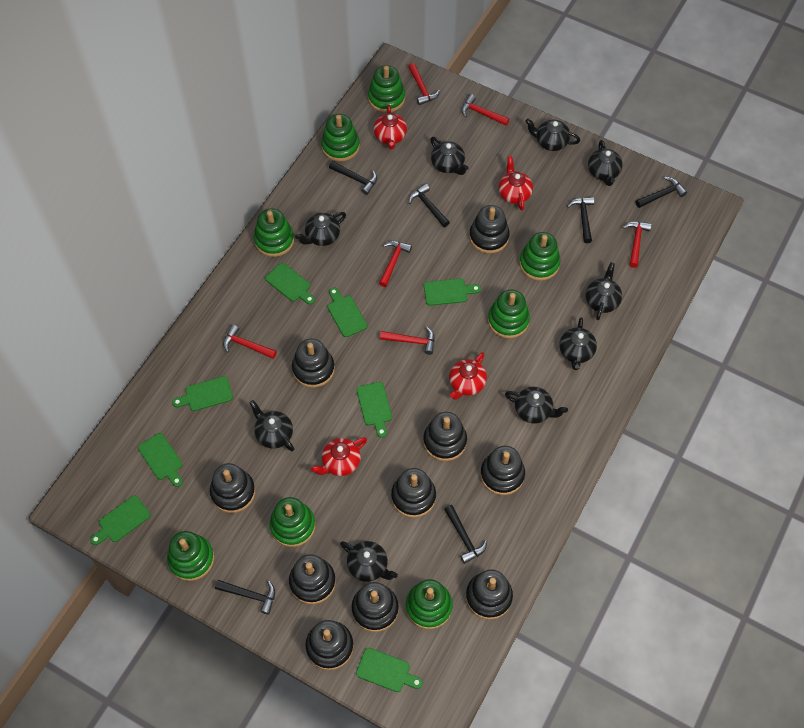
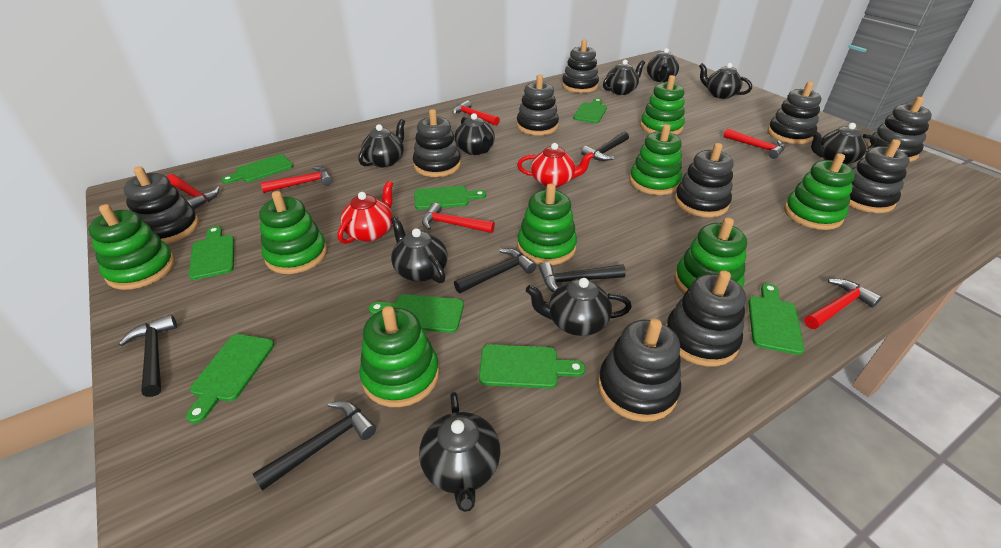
black hammer: 6 -> 5
red teapot: 4 -> 2

